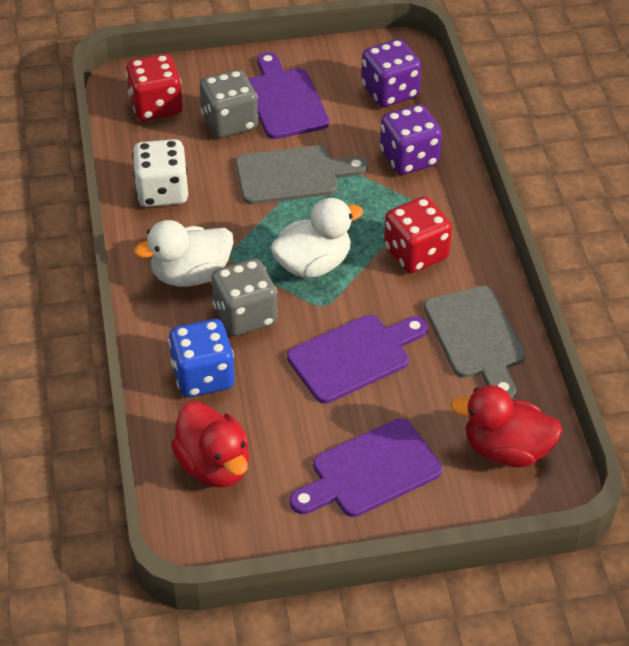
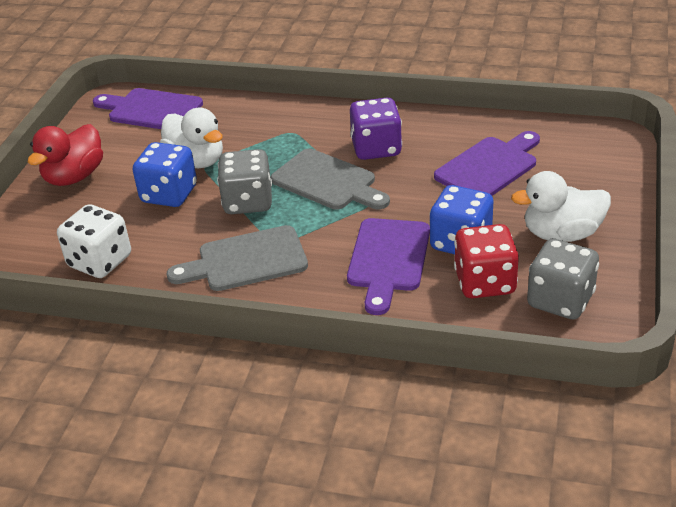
blue dice: 1 -> 2
purple dice: 2 -> 1
red dice: 2 -> 1
red duck: 2 -> 1

